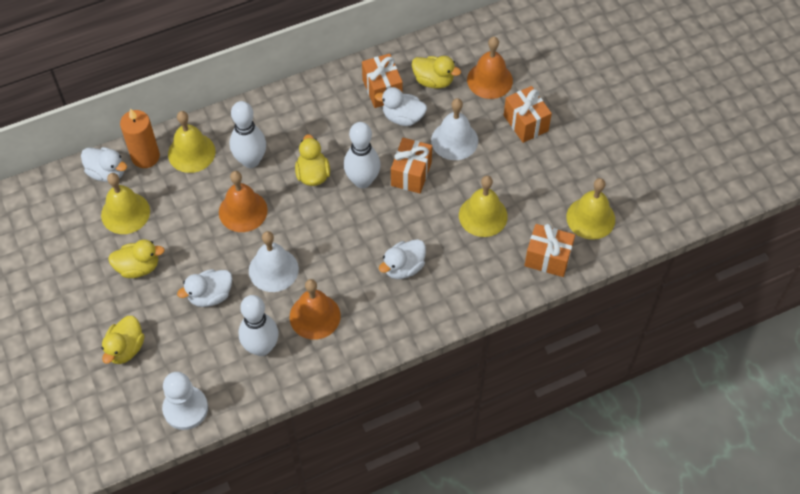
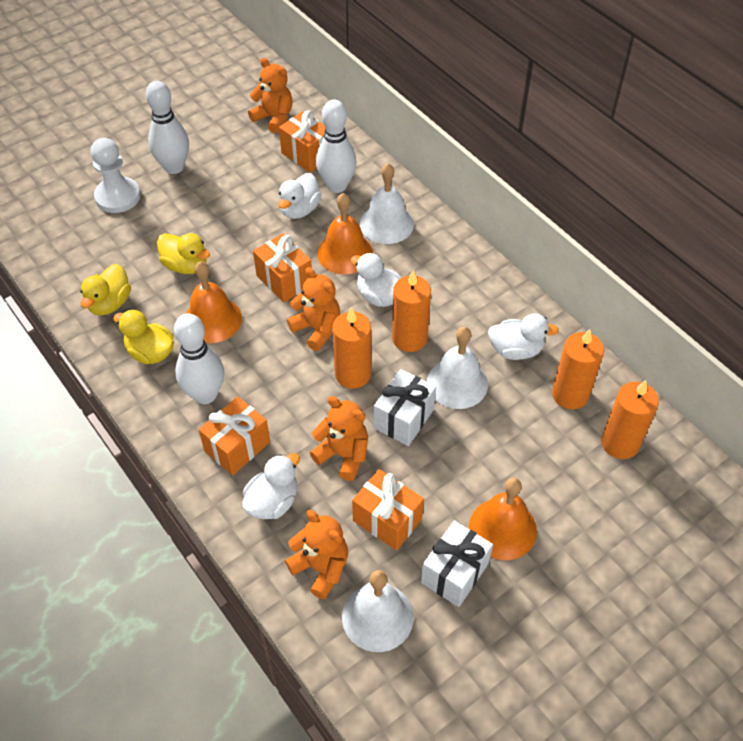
orange candle: 1 -> 4
orange teddy bear: 0 -> 4
white bell: 2 -> 3
white gift: 0 -> 2
yellow bell: 4 -> 0
yellow duck: 4 -> 3

